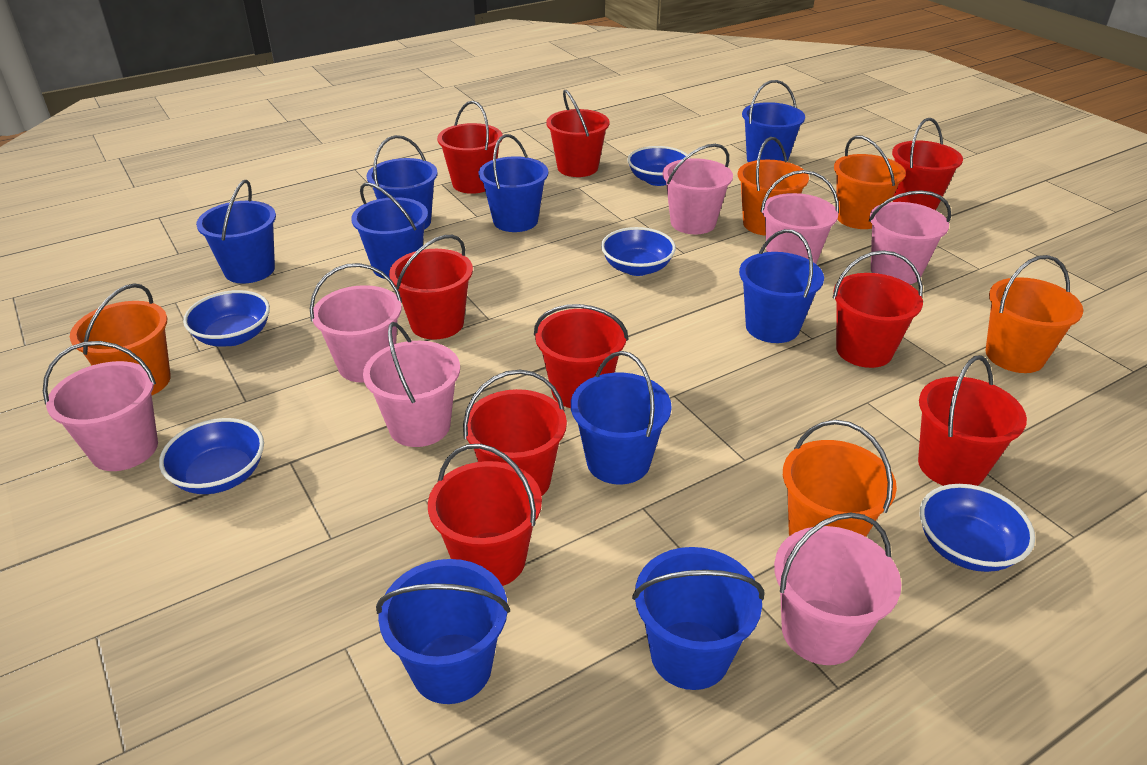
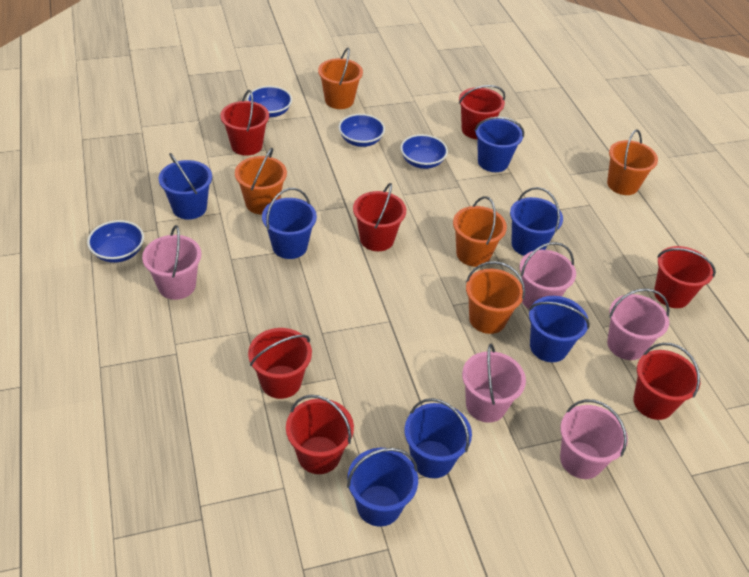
blue bowl: 5 -> 4
blue bucket: 9 -> 7
pink bucket: 7 -> 5
red bucket: 9 -> 7

